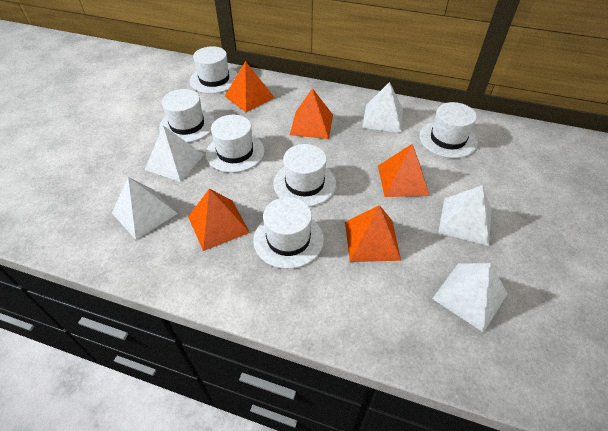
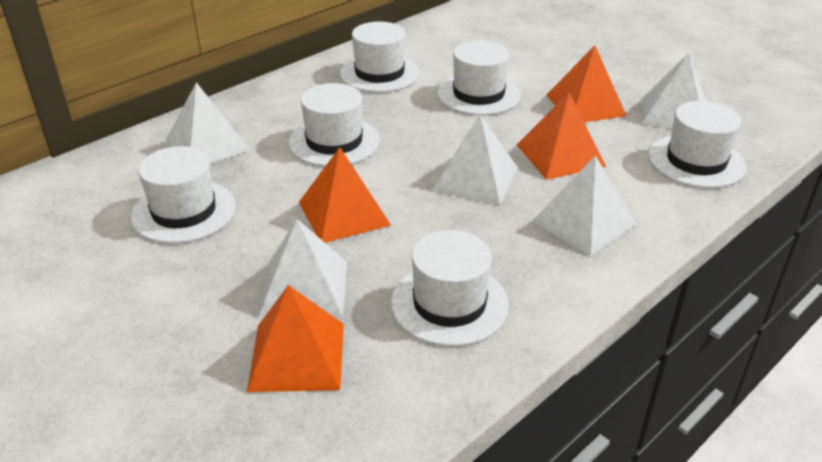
orange pyramid: 5 -> 4

